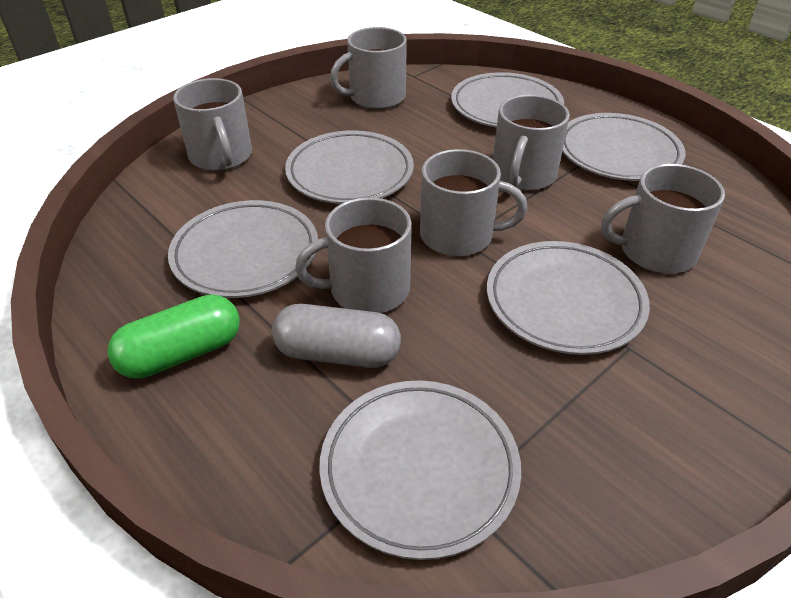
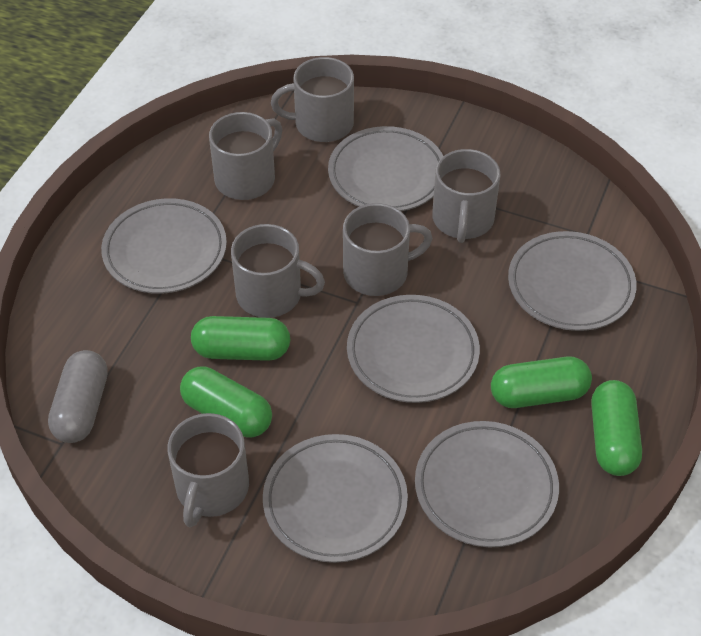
green capsule: 1 -> 4

